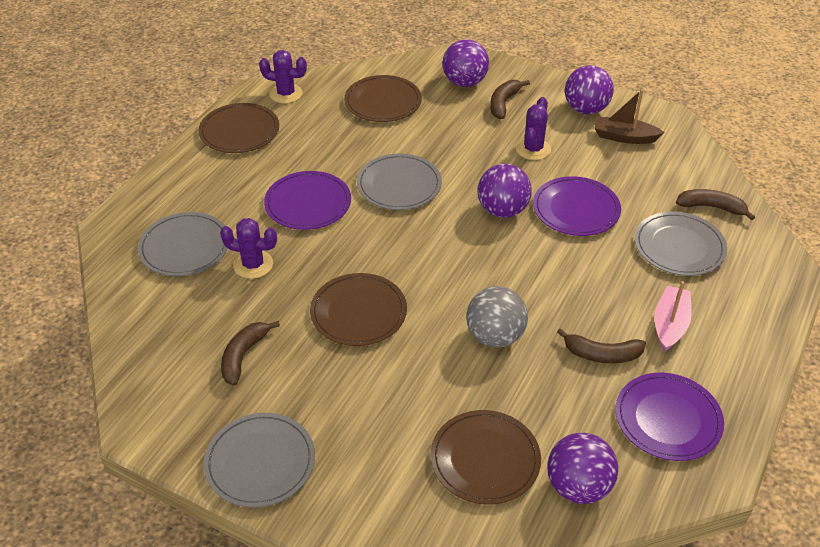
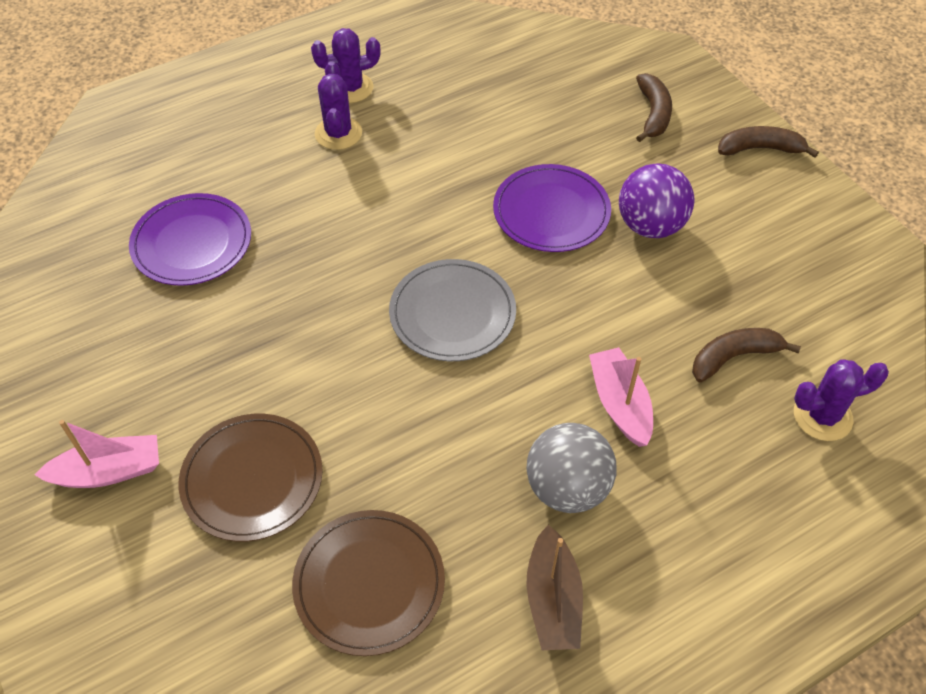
brown banana: 4 -> 3
brown plate: 4 -> 2
grey plate: 4 -> 1
pink boat: 1 -> 2
purple ball: 4 -> 1
purple plate: 3 -> 2

